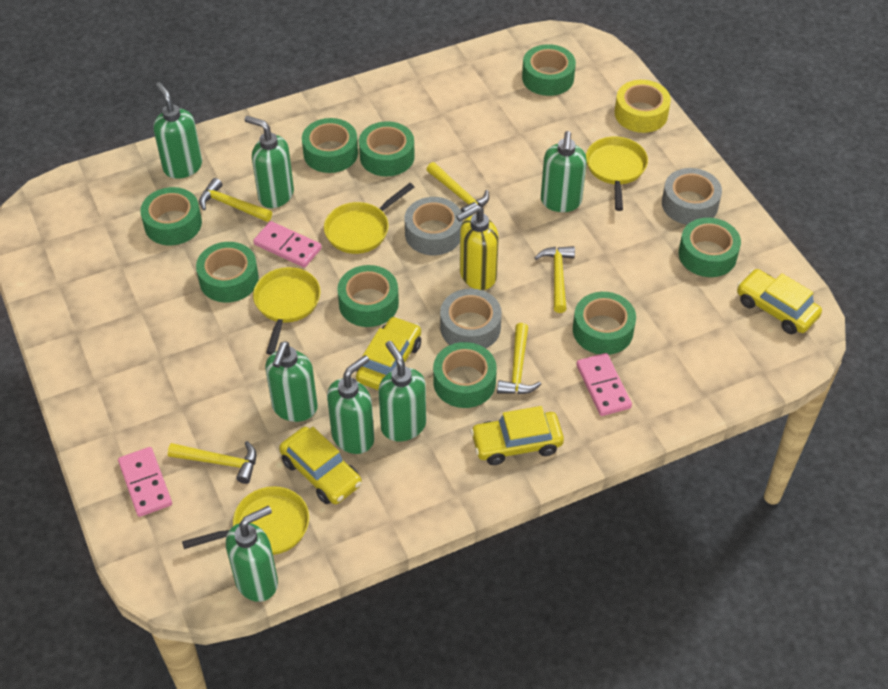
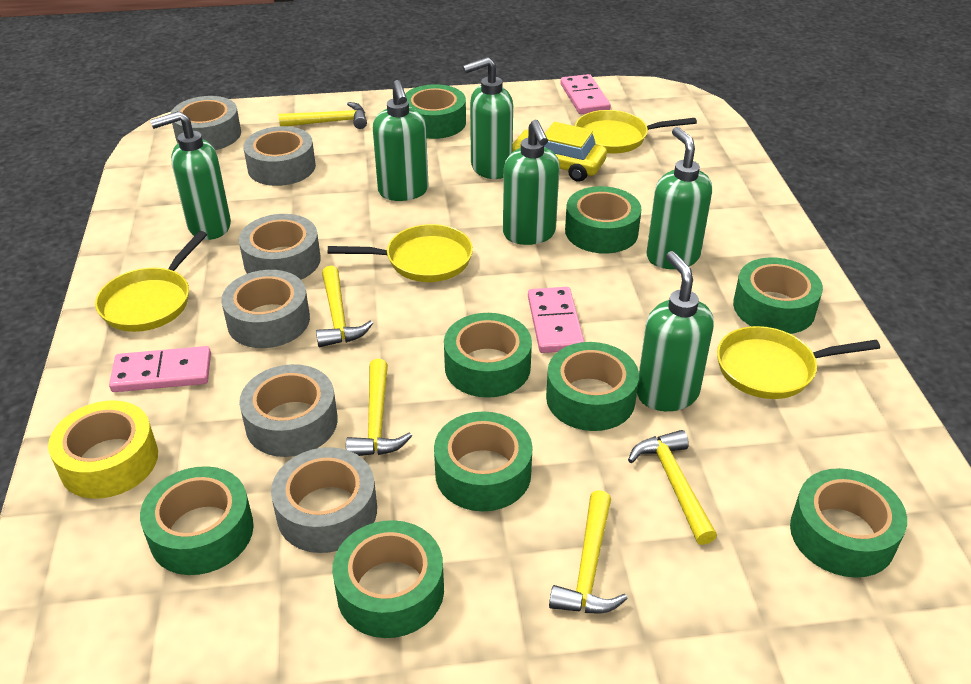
green soap dispenser: 7 -> 6
grey tape: 3 -> 6
yellow car: 4 -> 1
yellow soap dispenser: 1 -> 0

